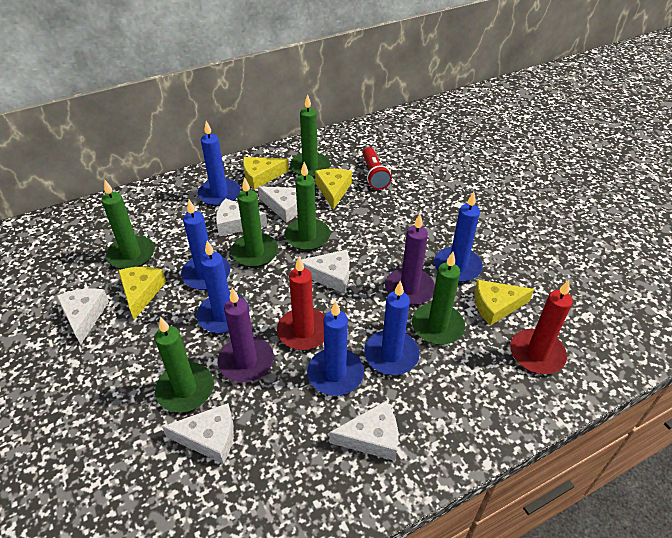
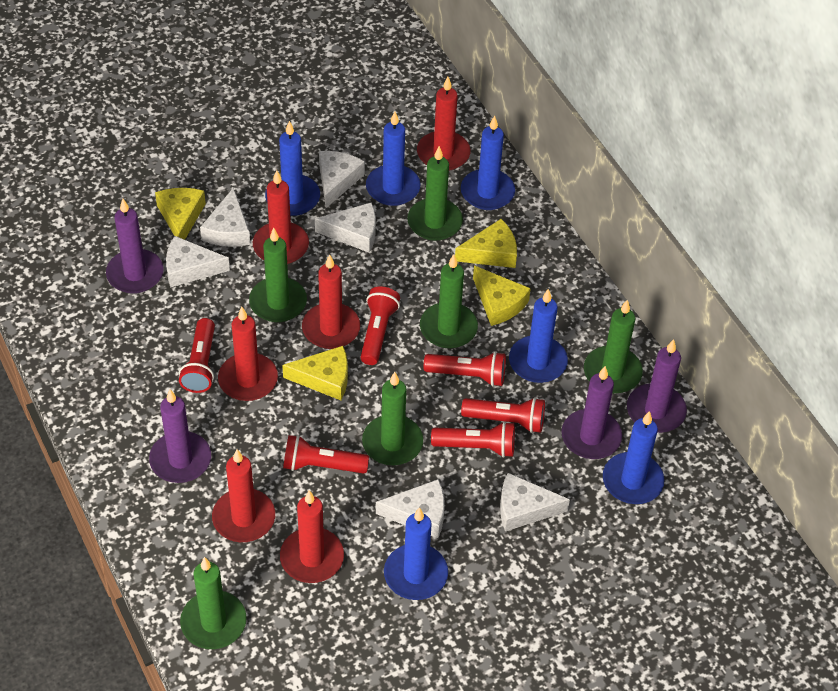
purple candle: 2 -> 4
red candle: 2 -> 6
red flashlight: 1 -> 6

